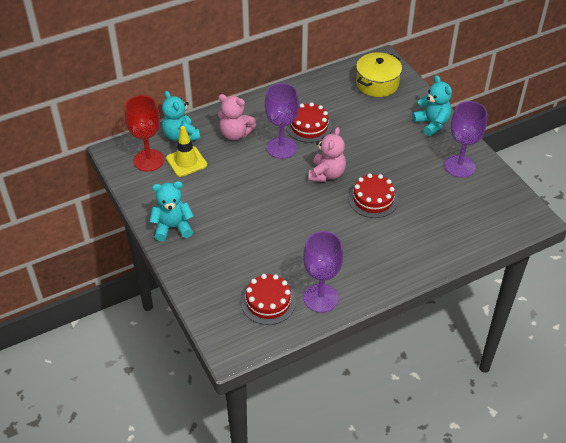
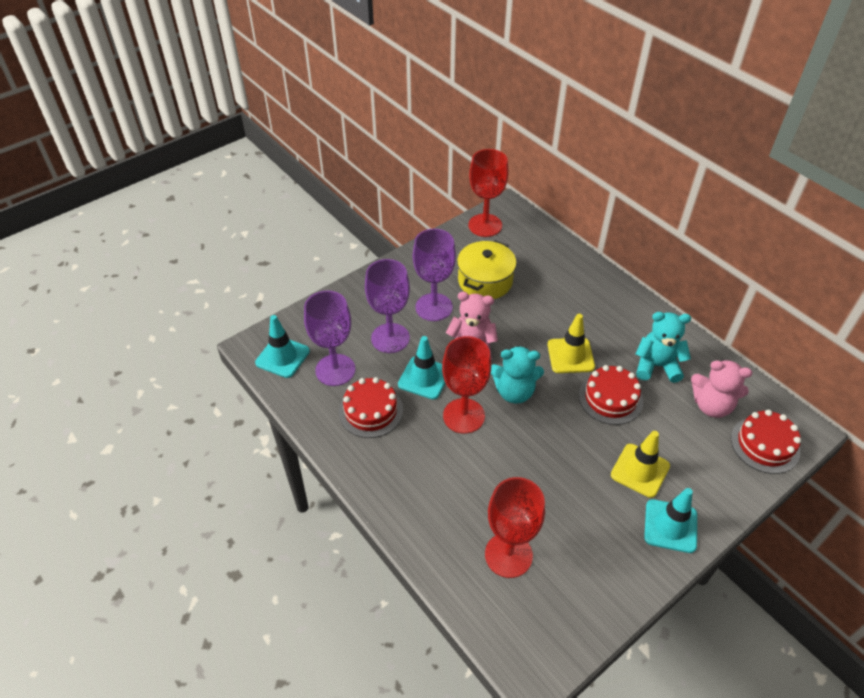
red goblet: 1 -> 3
turquoise teddy bear: 3 -> 2
turquoise traffic cone: 0 -> 3
yellow traffic cone: 1 -> 2

